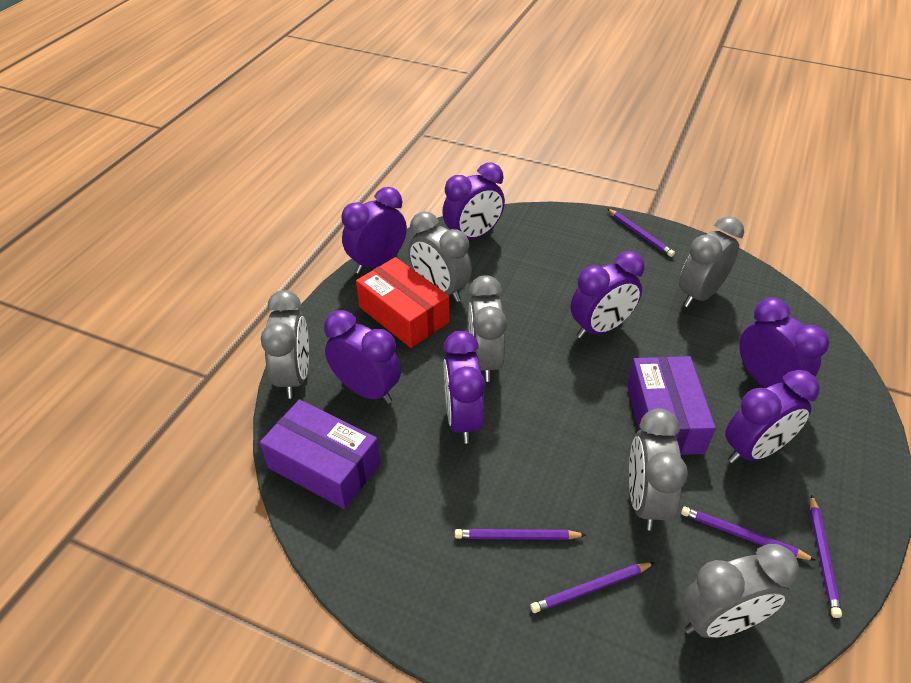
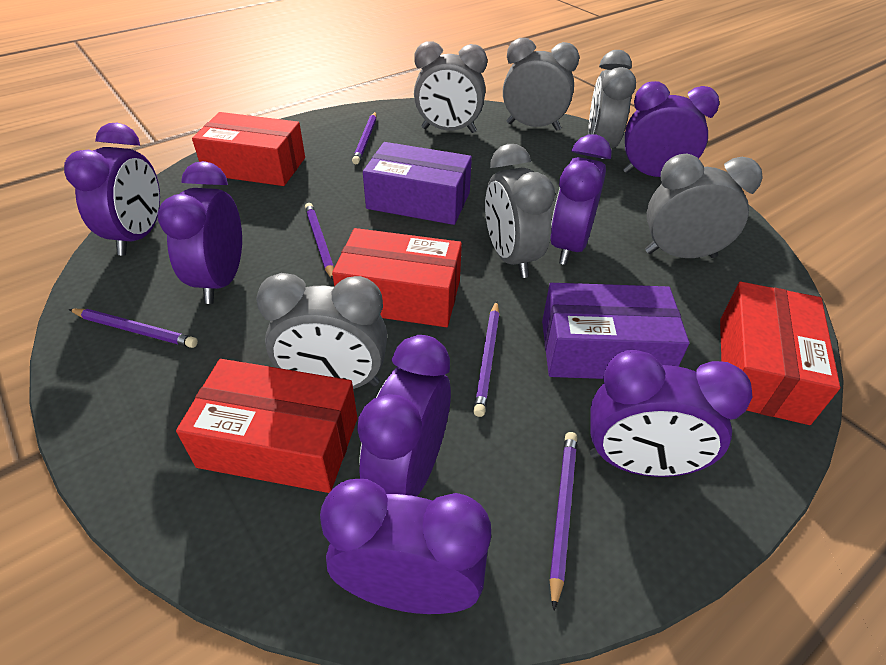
red box: 1 -> 4

